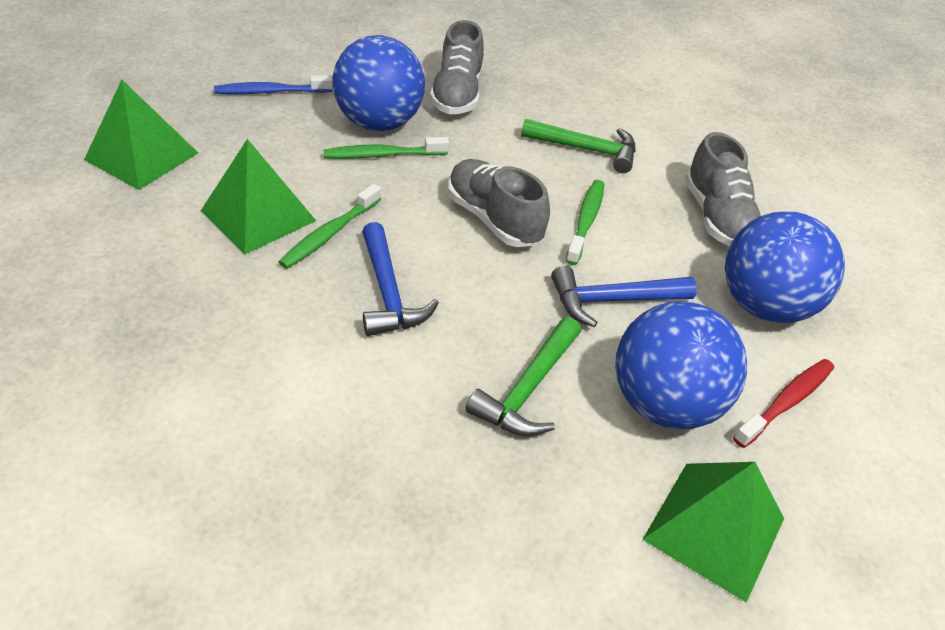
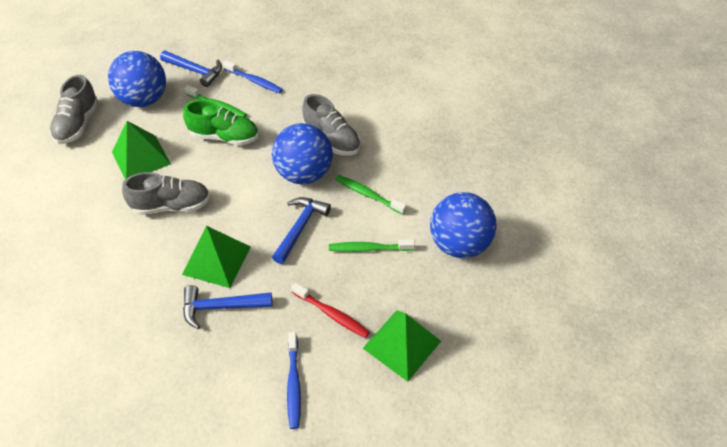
blue hammer: 2 -> 3
blue toothbrush: 1 -> 2
green hammer: 2 -> 0
green shoe: 0 -> 1

